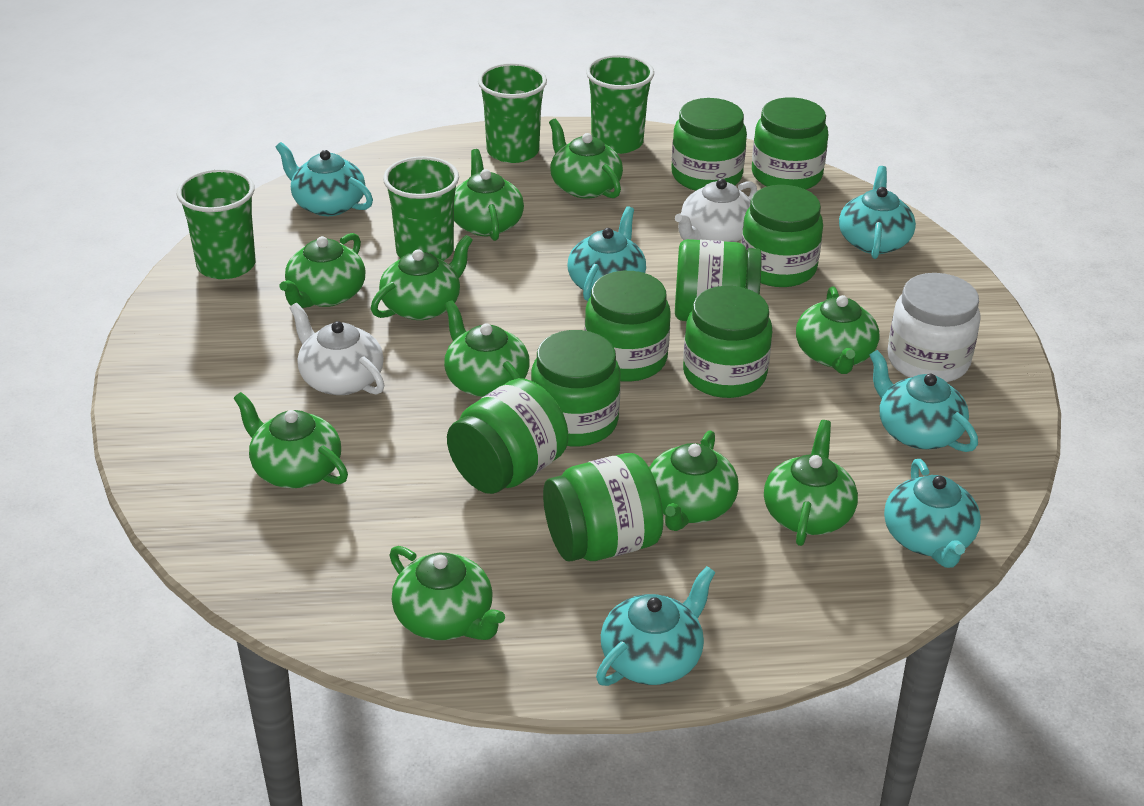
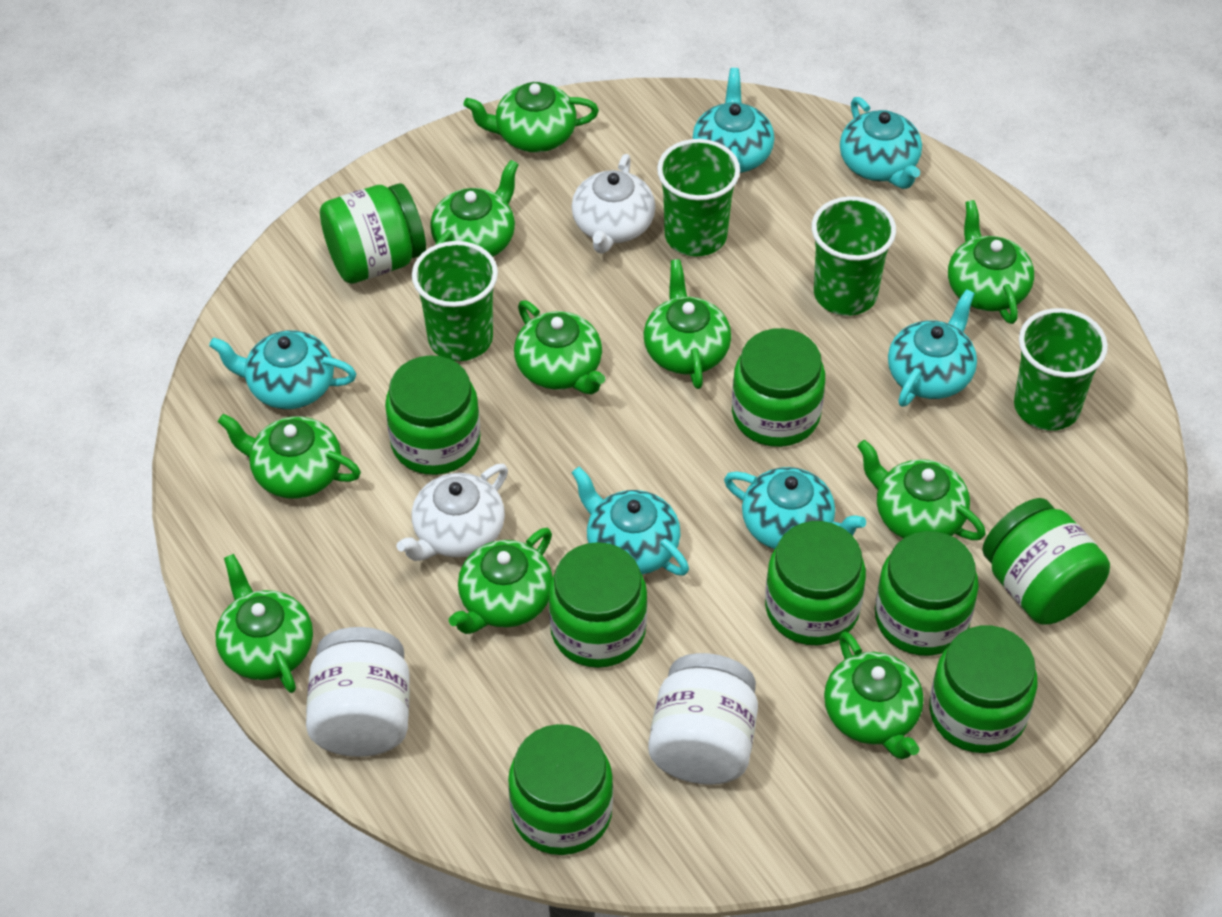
white jar: 1 -> 2

